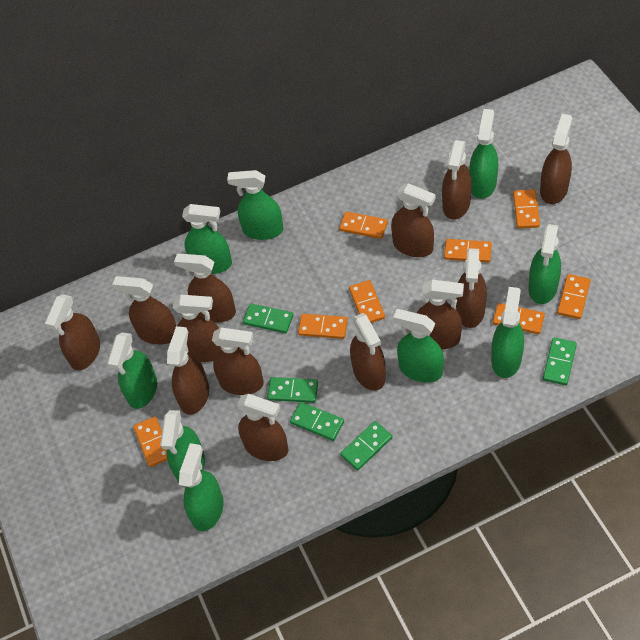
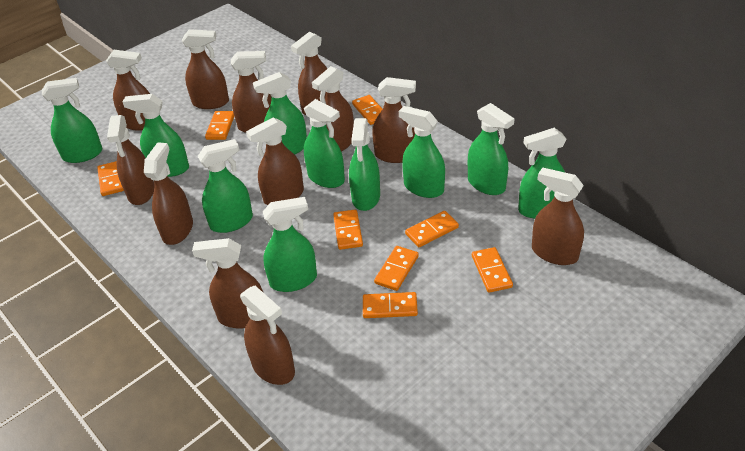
brown spray bottle: 13 -> 12
green domino: 5 -> 0
green spray bottle: 9 -> 10

